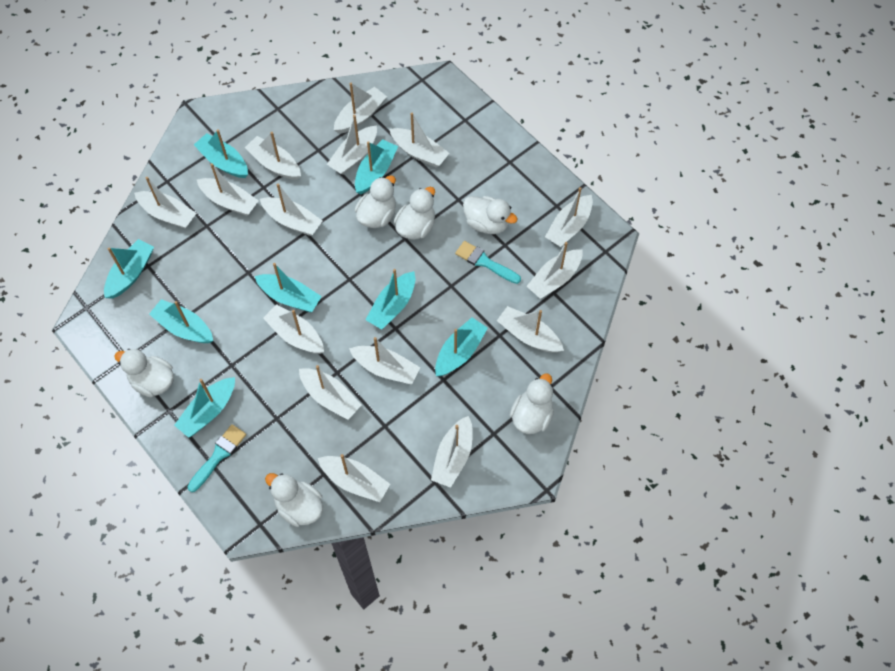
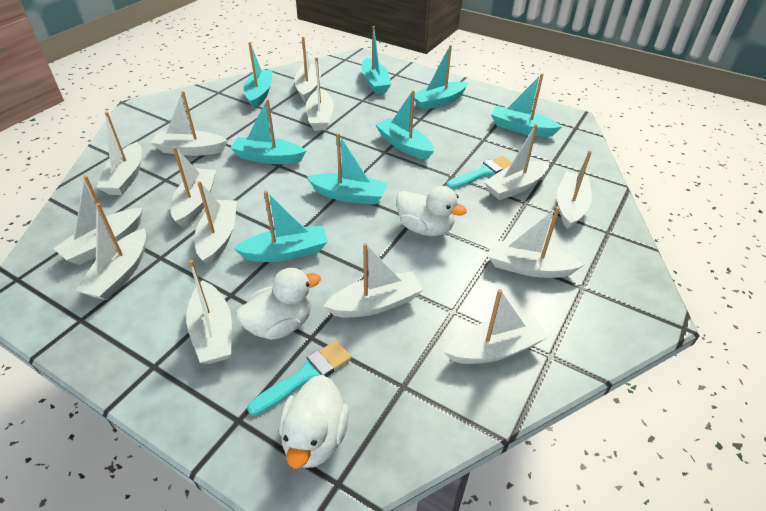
white boat: 15 -> 14
white duck: 6 -> 3

